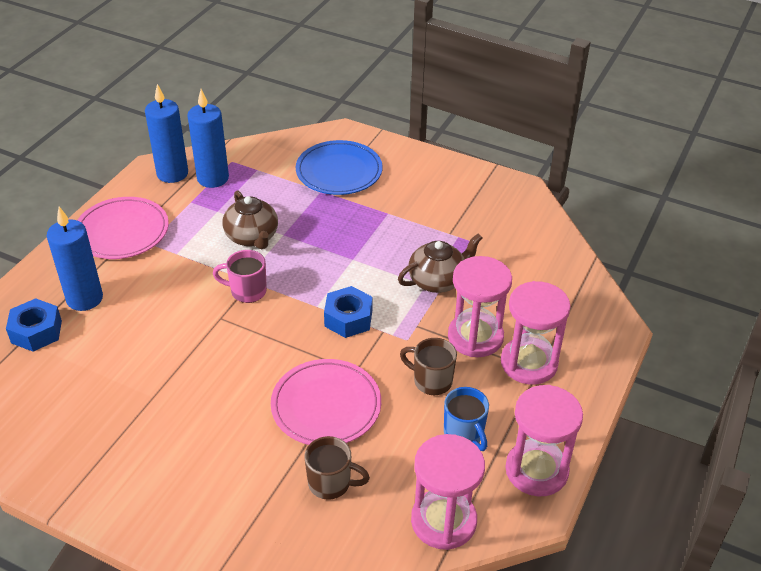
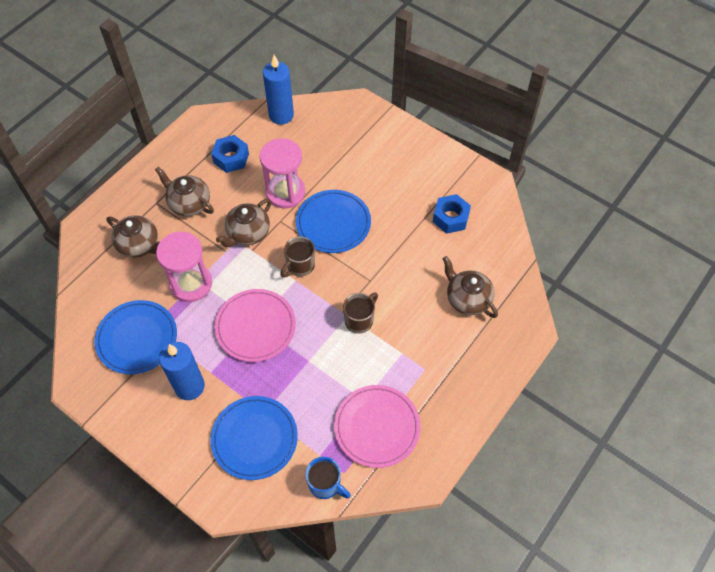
blue candle: 3 -> 2
blue plate: 1 -> 3
brown teapot: 2 -> 4
pink hourglass: 4 -> 2
pink mug: 1 -> 0

